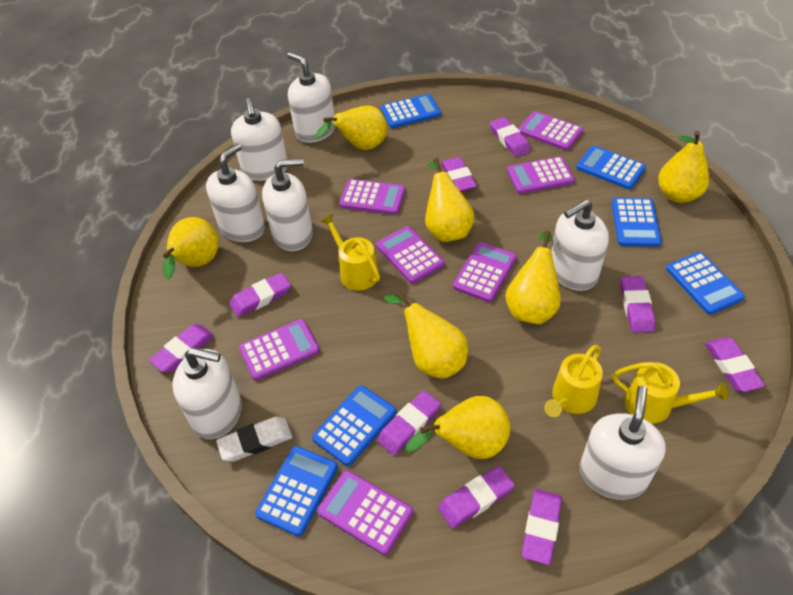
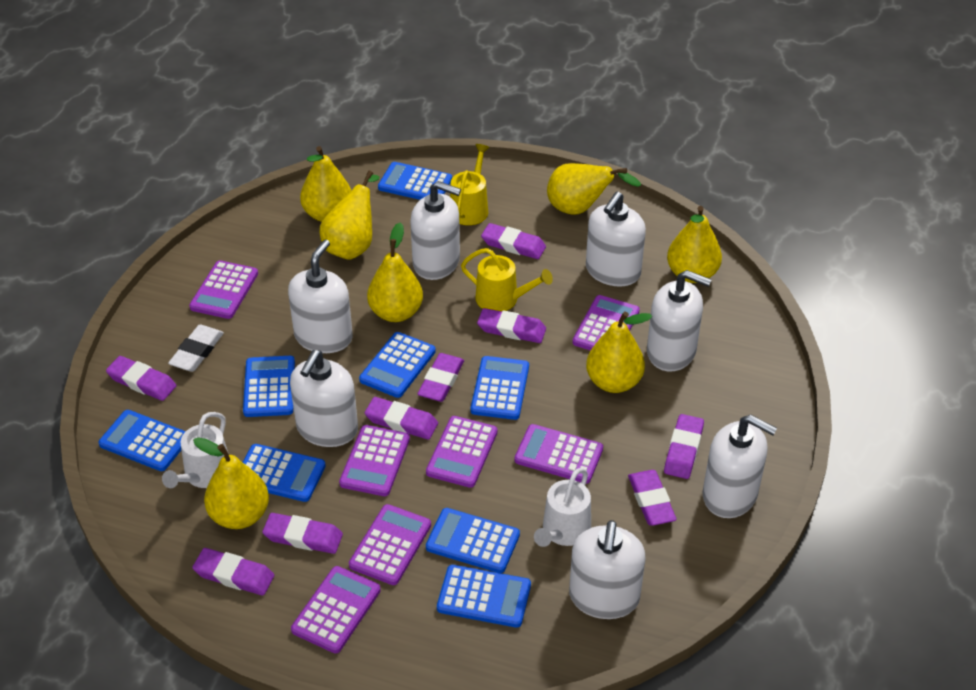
blue calculator: 6 -> 8
white watering can: 0 -> 2
yellow watering can: 3 -> 2

